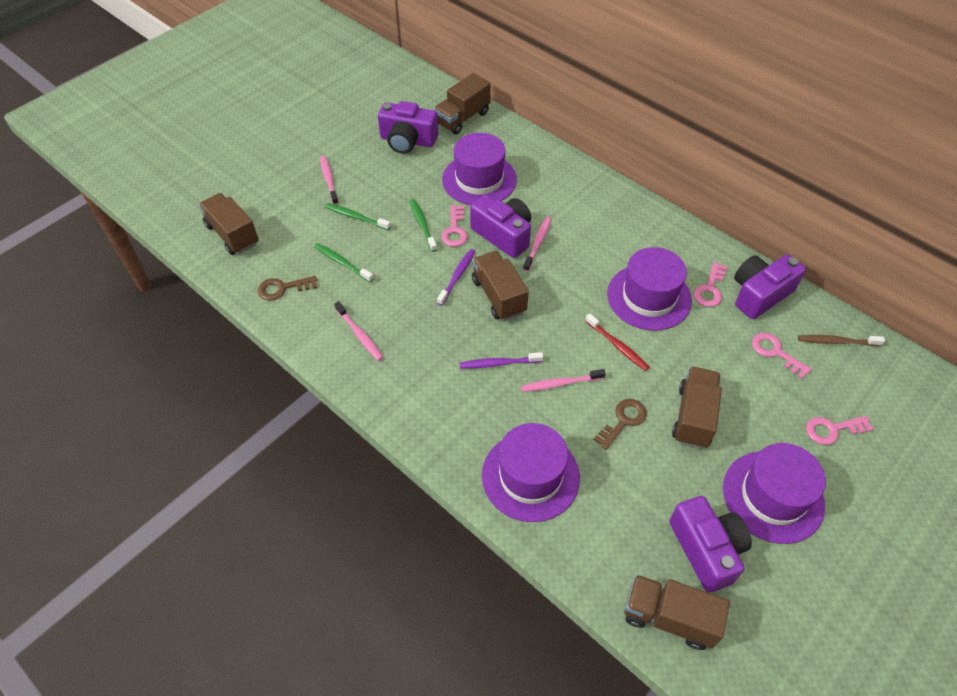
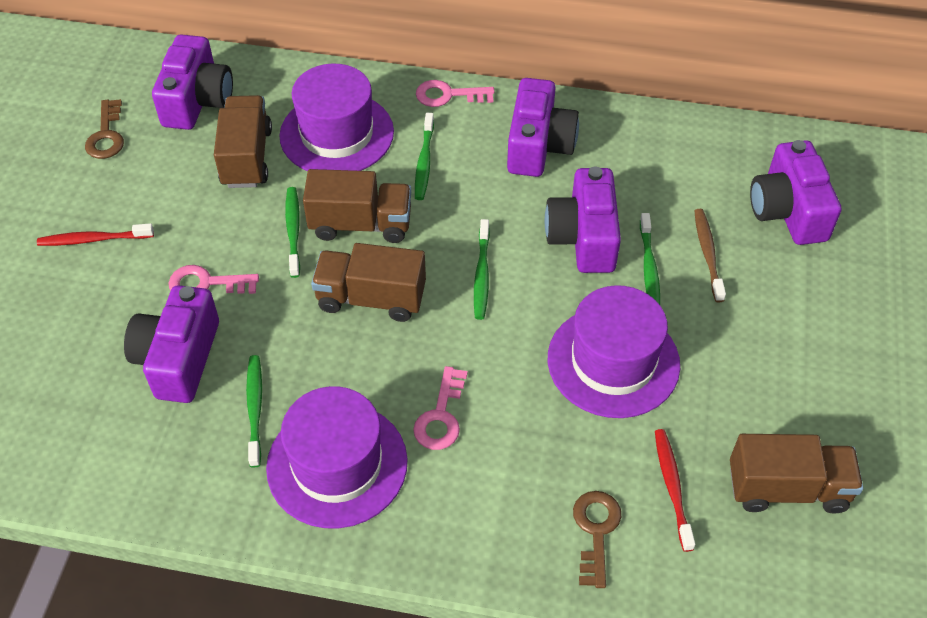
brown truck: 5 -> 4
green toothbrush: 3 -> 5
pink key: 4 -> 3
pink toothbrush: 4 -> 0
purple camera: 4 -> 5
purple hat: 4 -> 3
purple toothbrush: 2 -> 0
red toothbrush: 1 -> 2

